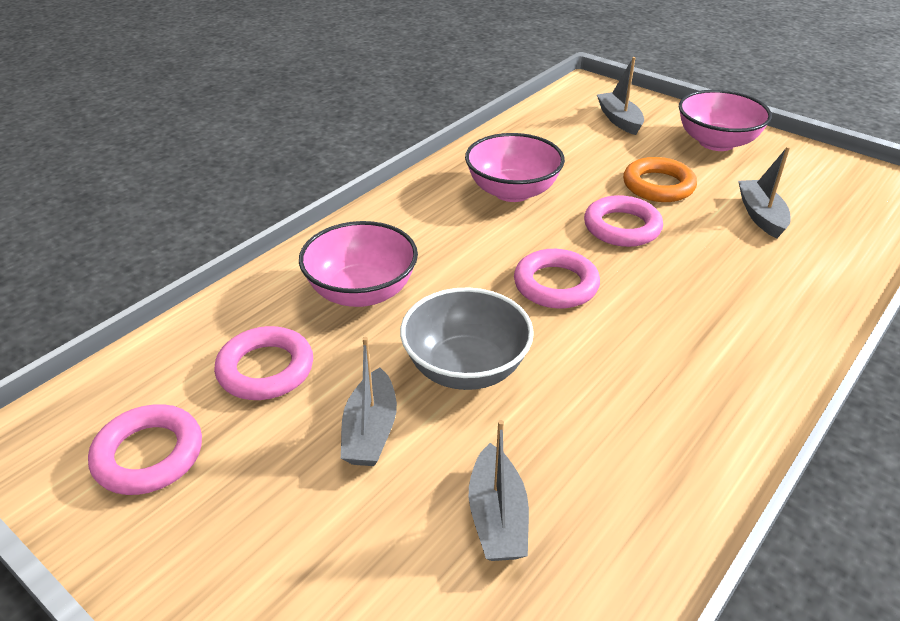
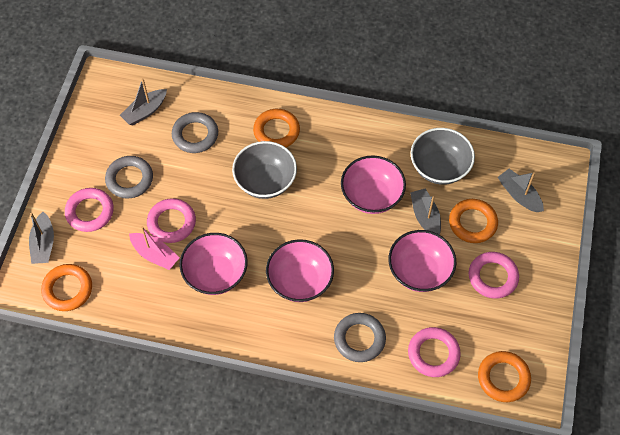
grey bowl: 1 -> 2
grey ring: 0 -> 3
orange ring: 1 -> 4
pink boat: 0 -> 1
pink bowl: 3 -> 4

